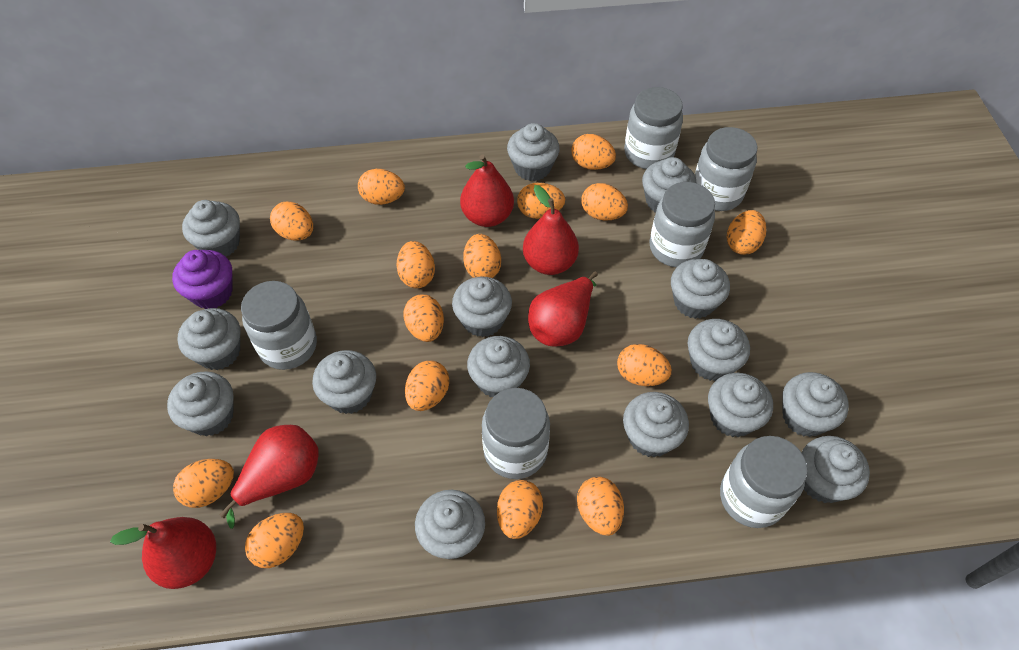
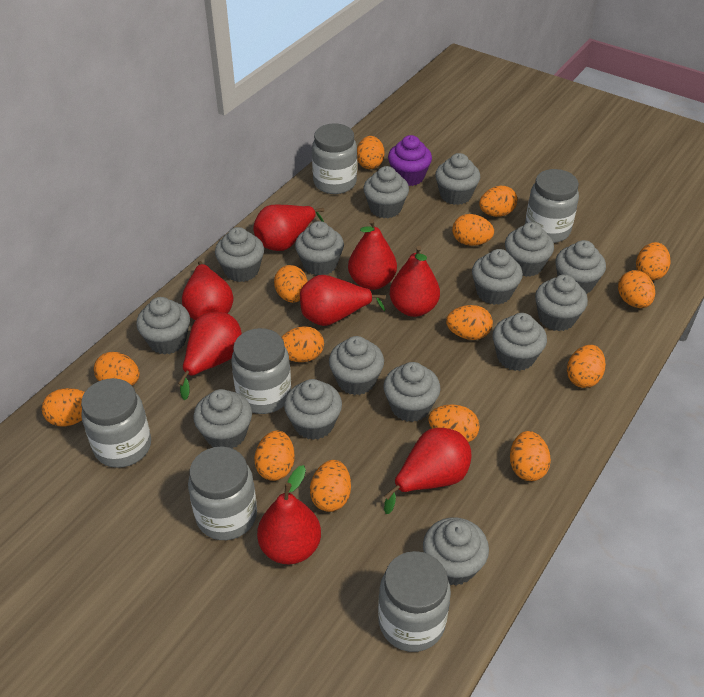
red pear: 5 -> 8

